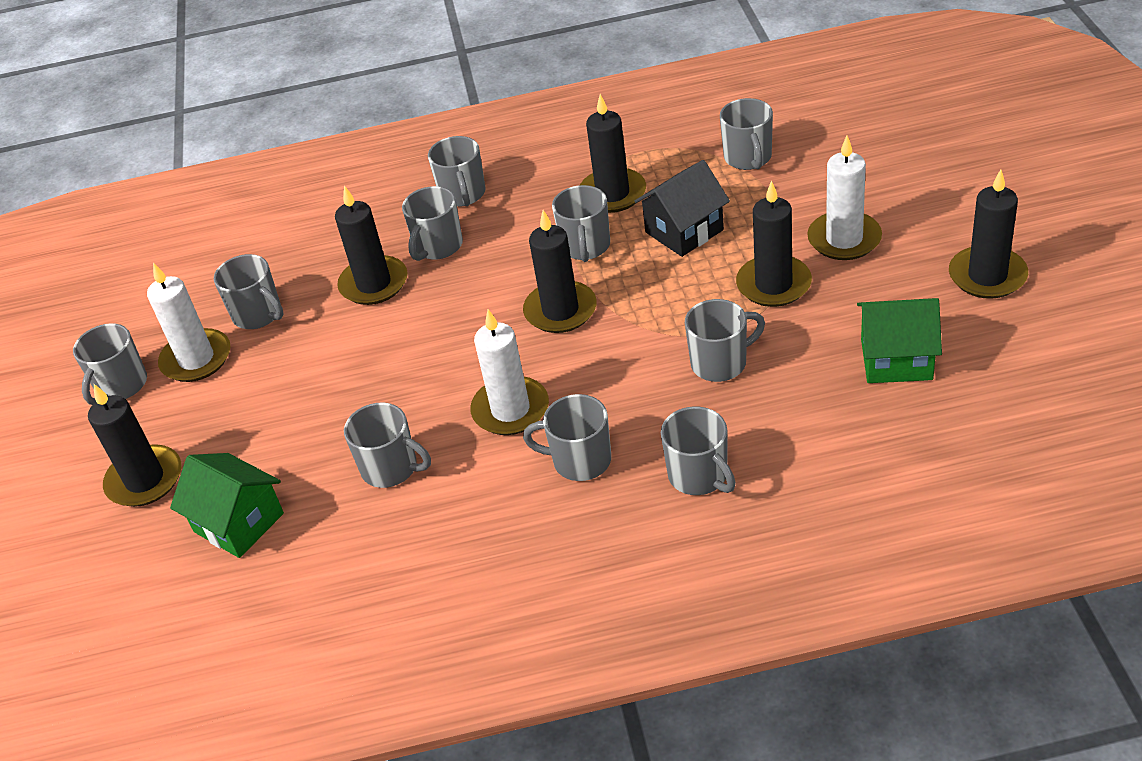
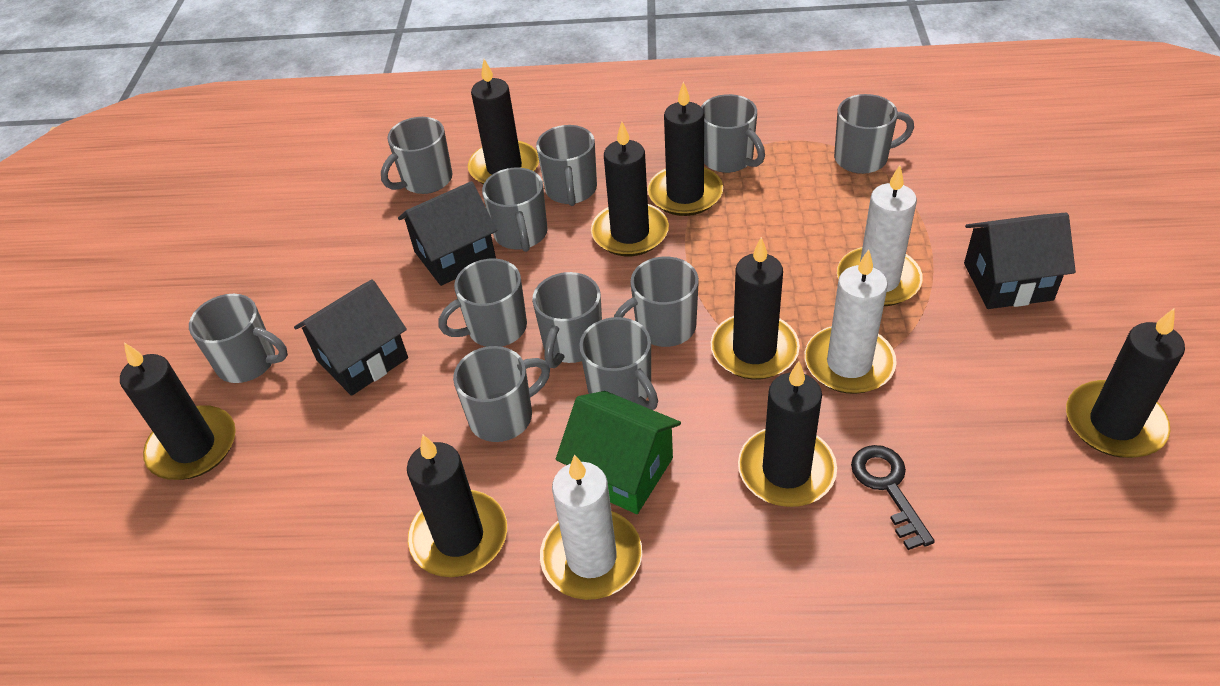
black candle: 6 -> 8
black house: 1 -> 3
black key: 0 -> 1
green house: 2 -> 1
grey mug: 10 -> 11

